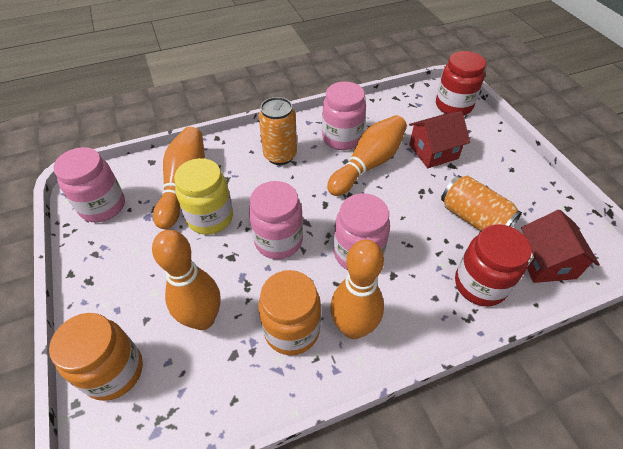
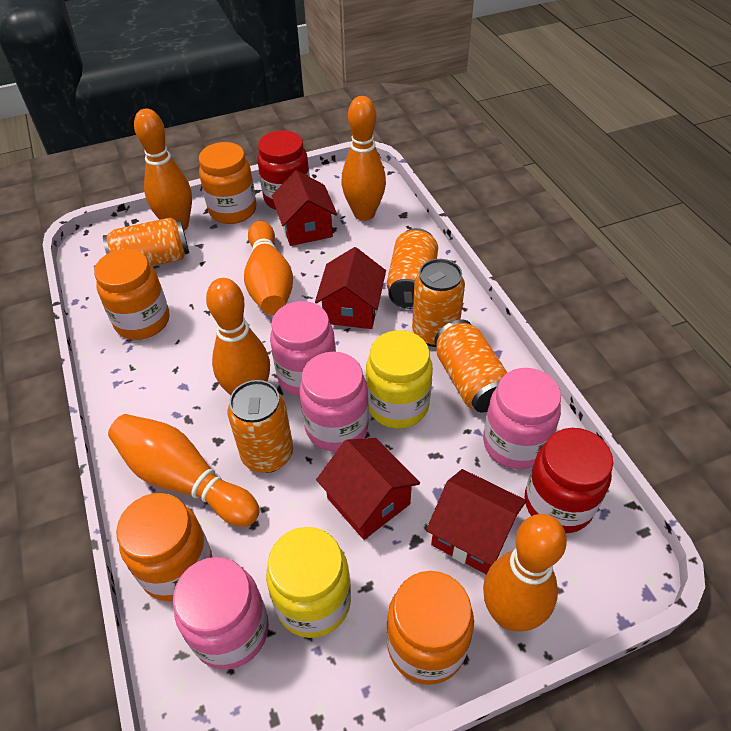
orange bowling pin: 4 -> 6
orange can: 2 -> 5
orange jar: 2 -> 4
red house: 2 -> 4
yellow jar: 1 -> 2

